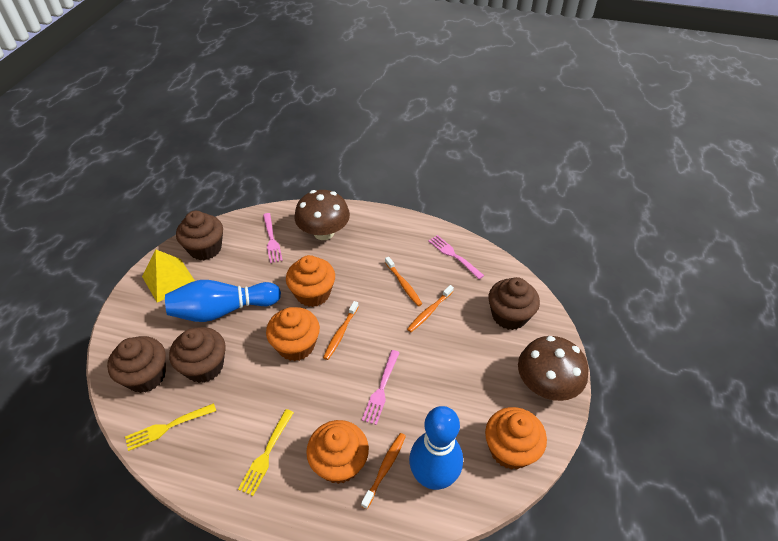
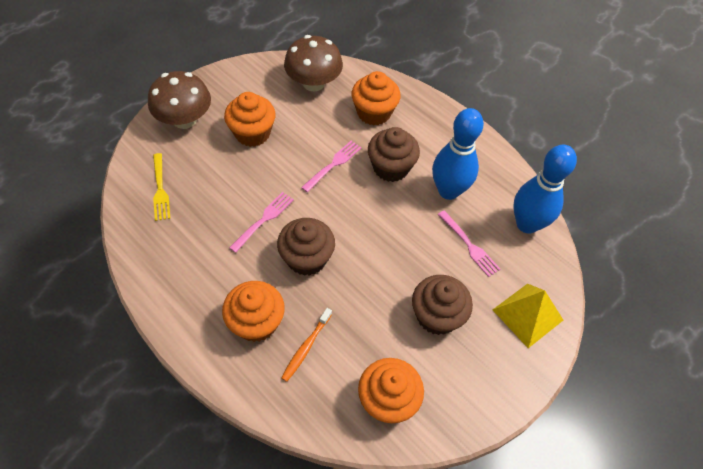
brown cupcake: 4 -> 3
orange toothbrush: 4 -> 1
yellow fork: 2 -> 1

